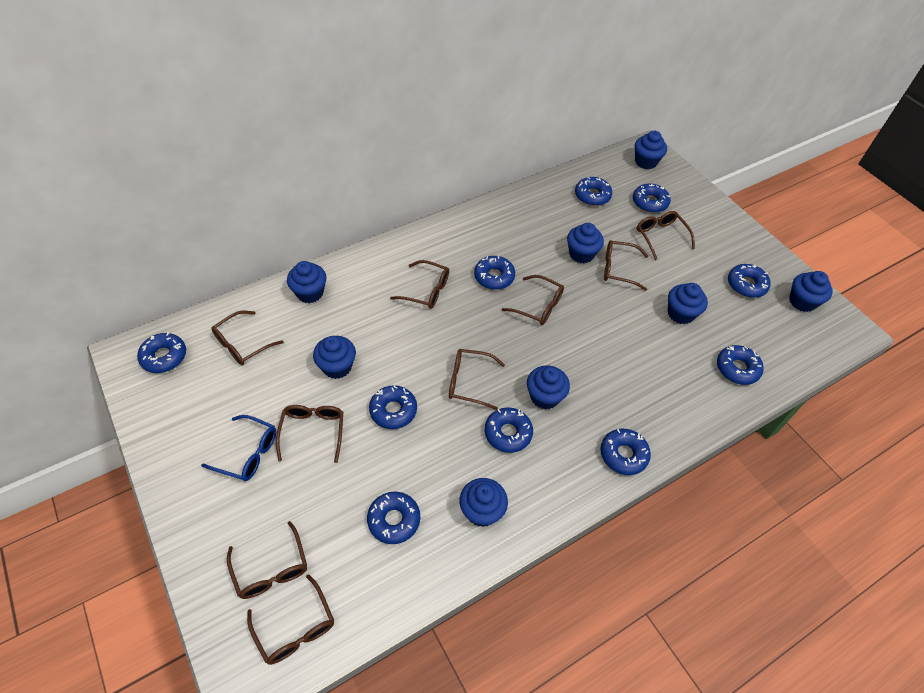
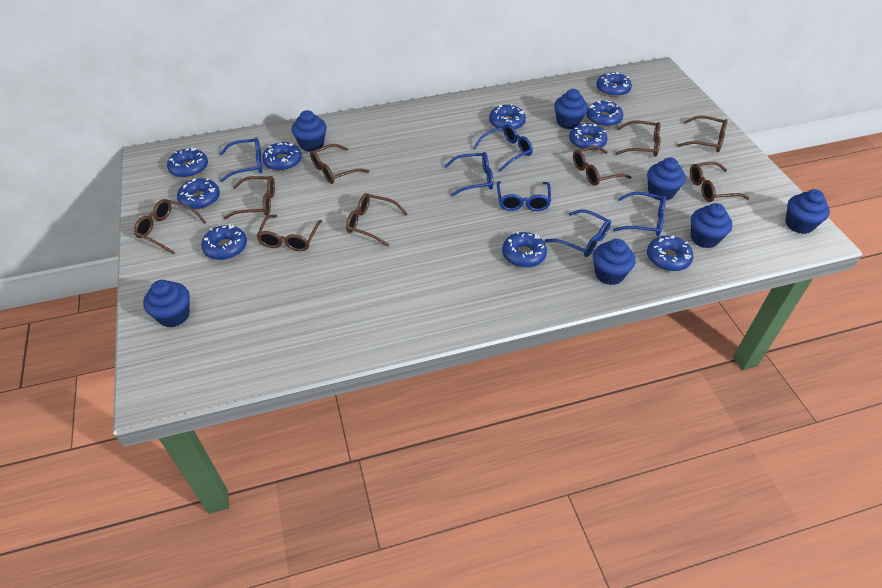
blue cupcake: 8 -> 7
blue glasses: 1 -> 6

